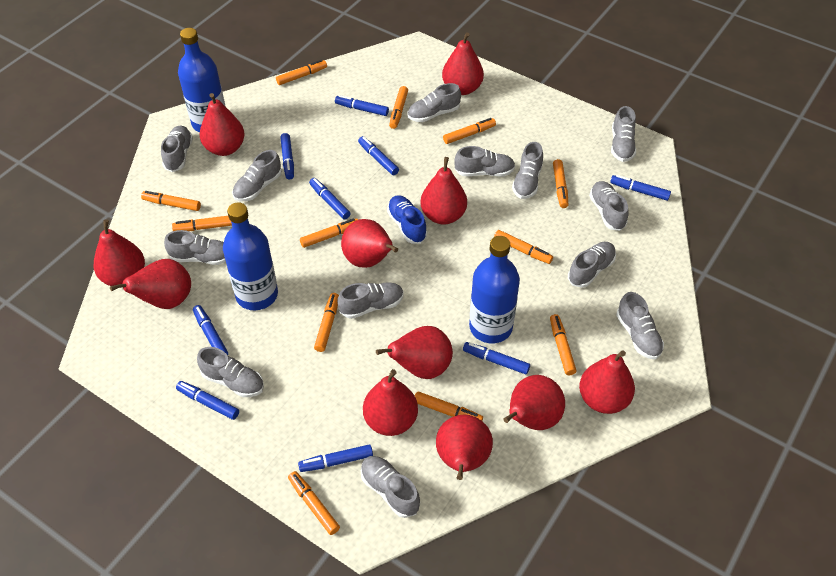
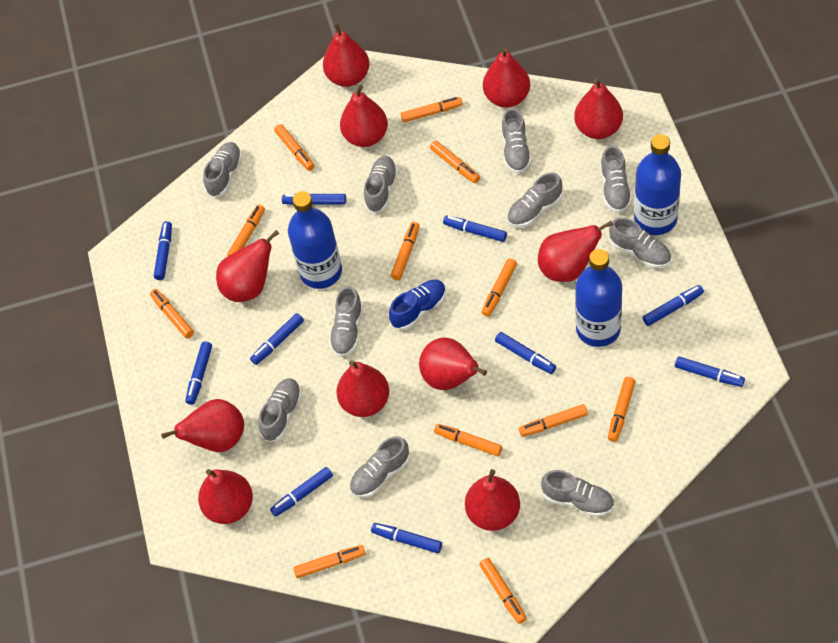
blue marker: 9 -> 10
grey shoe: 13 -> 10

